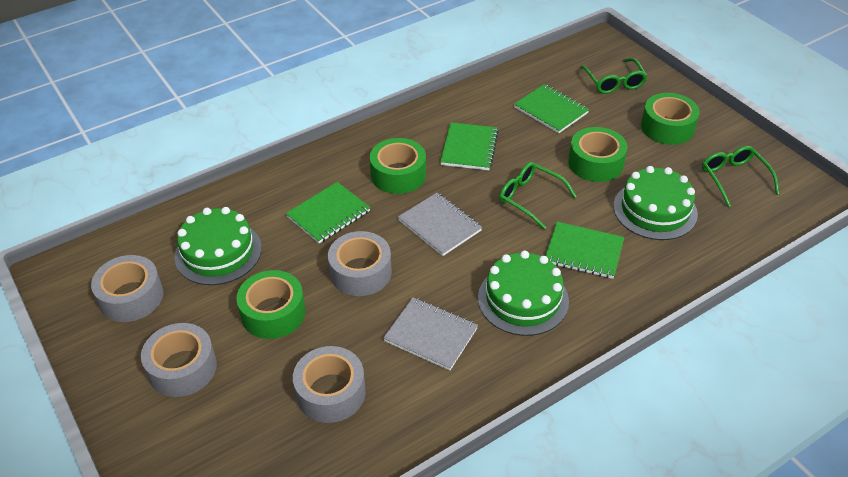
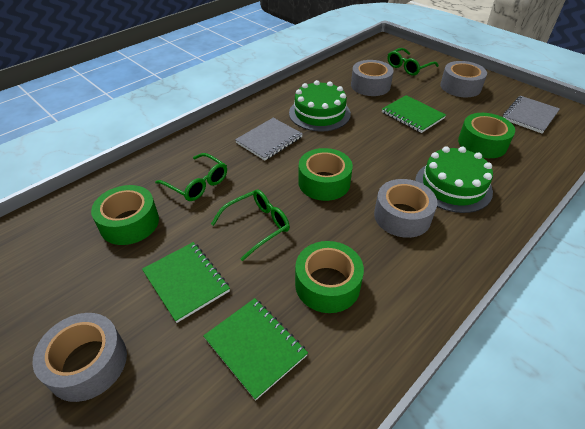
green cake: 3 -> 2
green notebook: 4 -> 3

